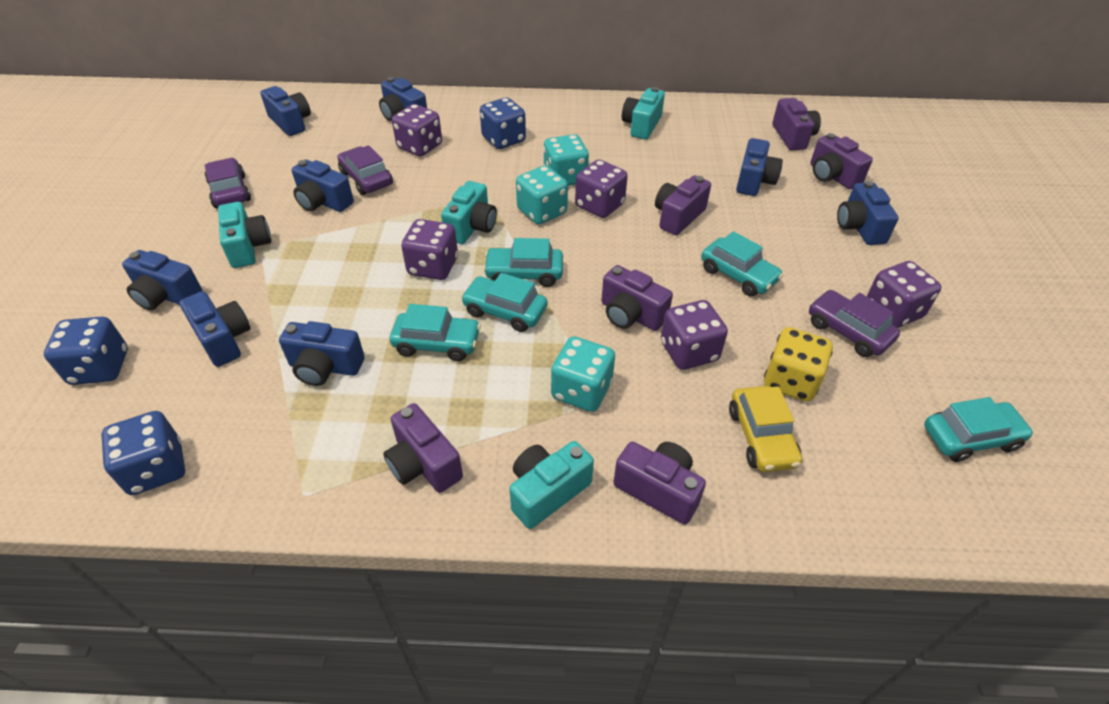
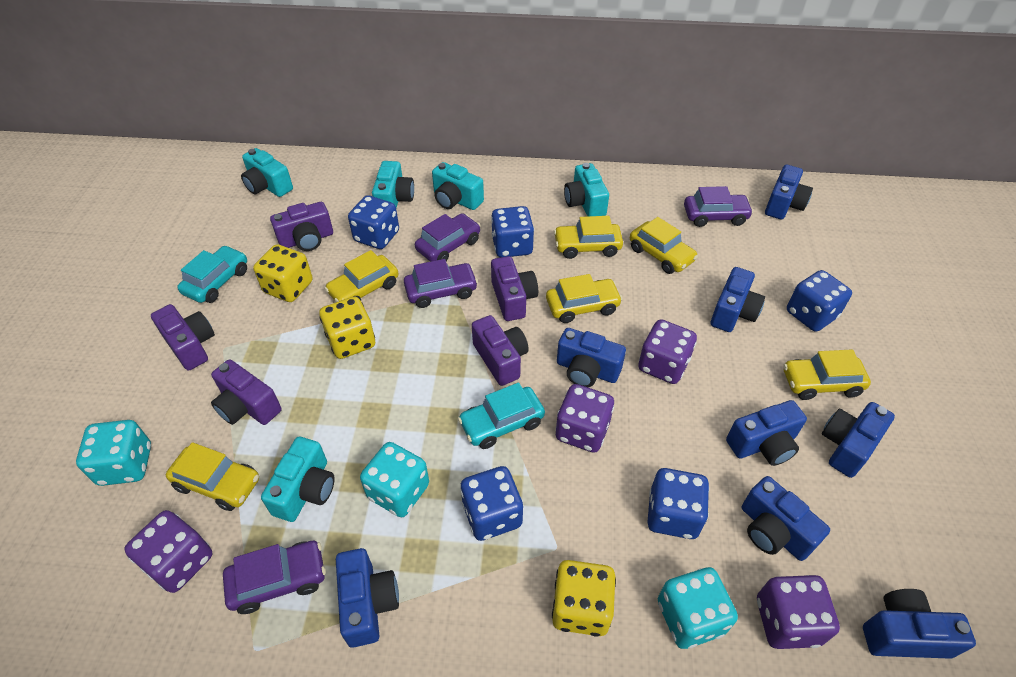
blue dice: 3 -> 5
purple camera: 6 -> 5
purple car: 3 -> 4
purple dice: 5 -> 4
turquoise camera: 4 -> 5
turquoise car: 5 -> 2
yellow car: 1 -> 6
yellow dice: 1 -> 3

